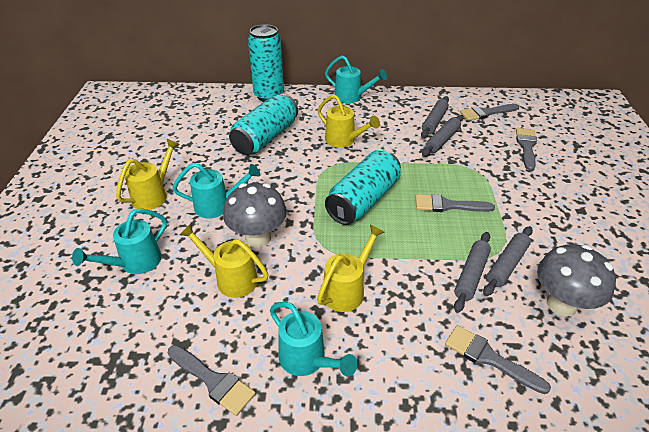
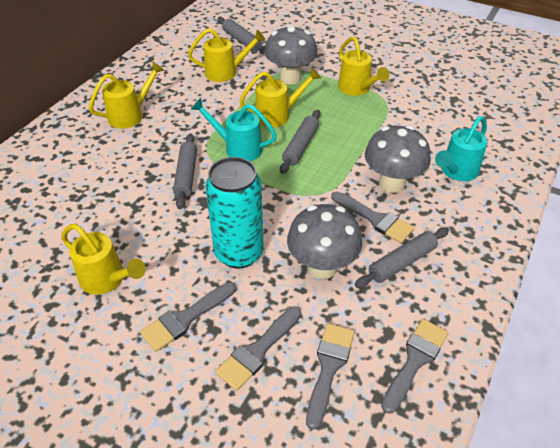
grey mushroom: 2 -> 3
turquoise can: 3 -> 1
turquoise watering can: 4 -> 2
yellow watering can: 4 -> 5

